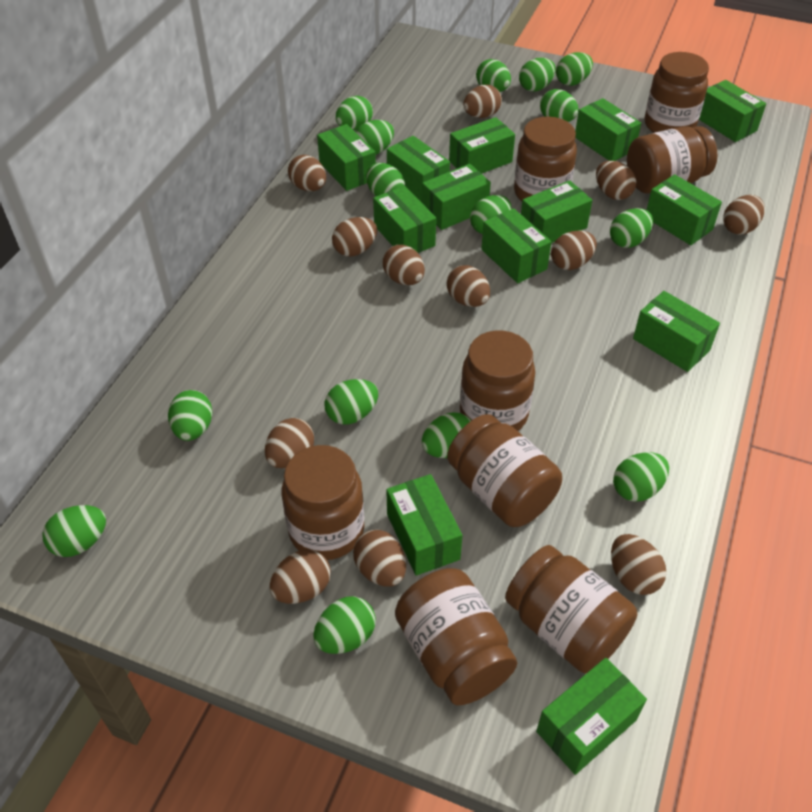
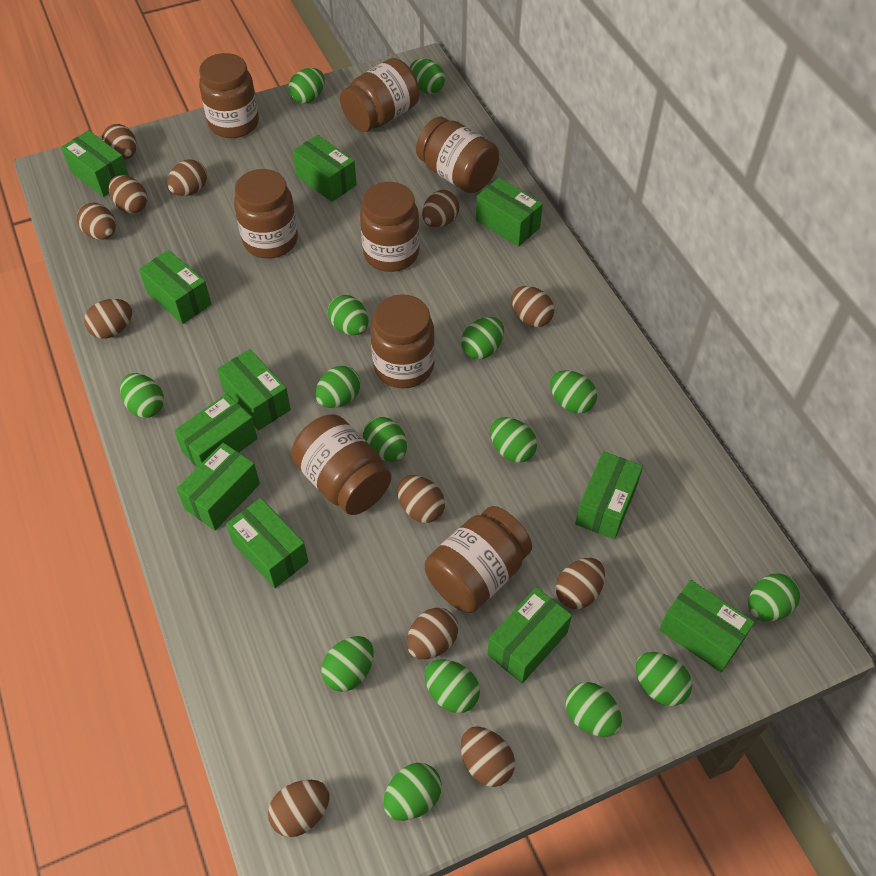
green box: 13 -> 11

